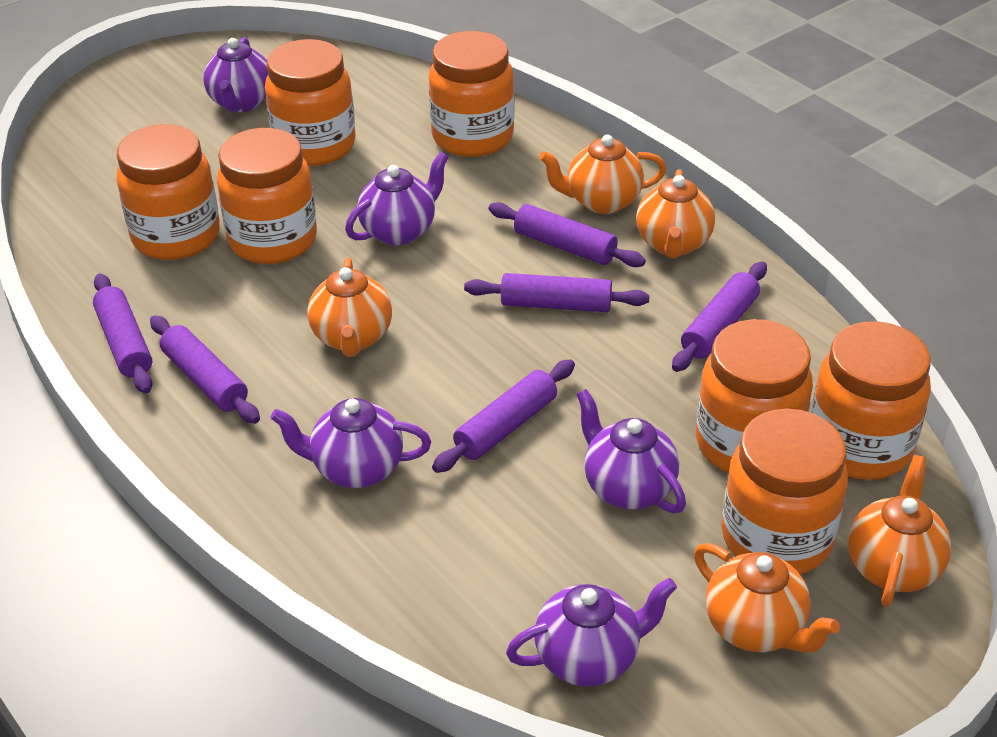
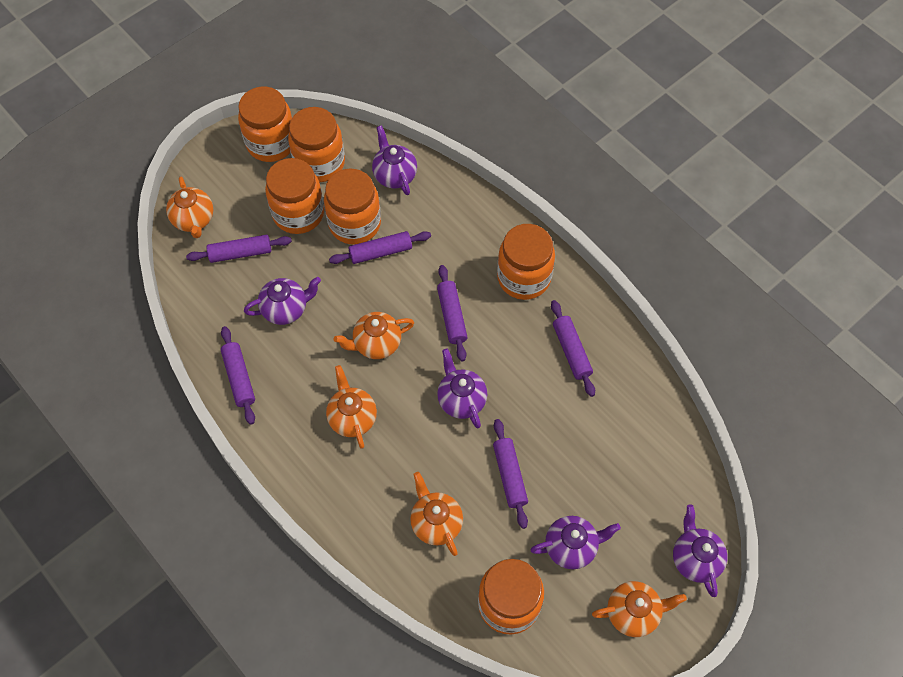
orange jar: 7 -> 6

